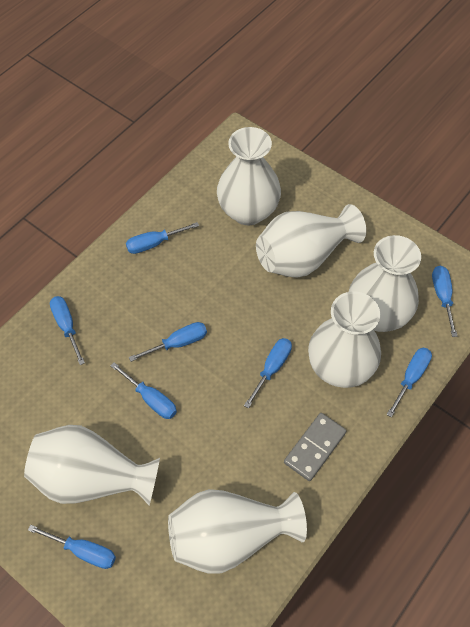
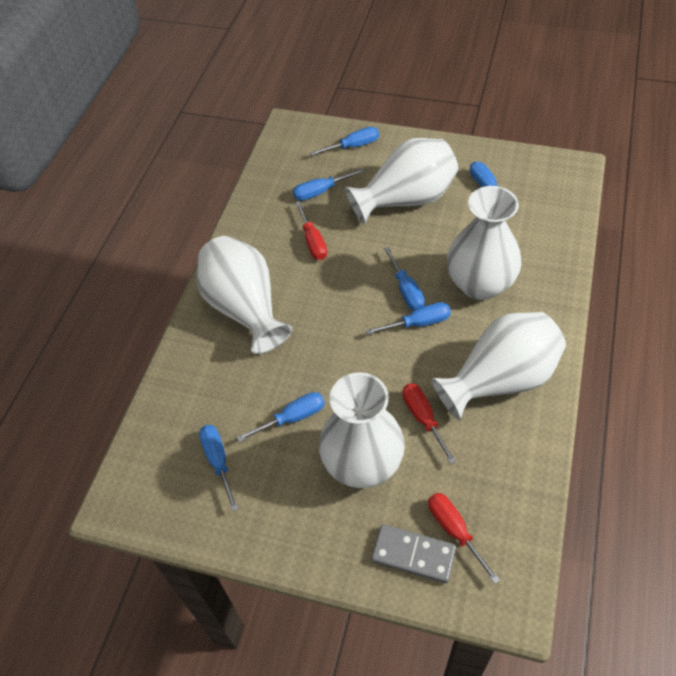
blue screwdriver: 8 -> 7
red screwdriver: 0 -> 3
white vase: 6 -> 5

